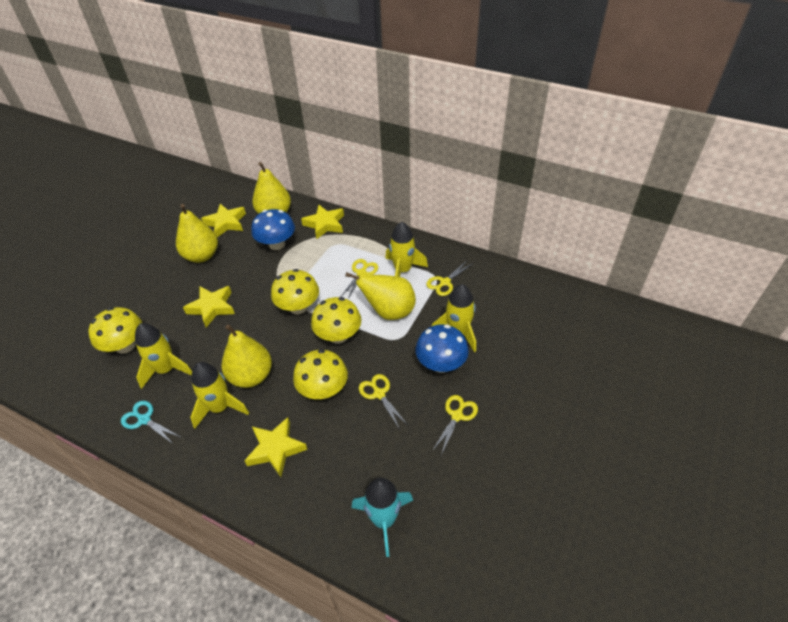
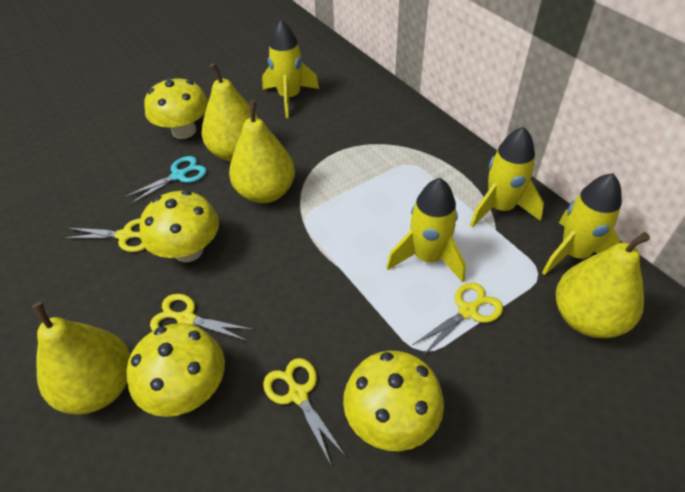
blue mushroom: 2 -> 0
turquoise rocket: 1 -> 0
yellow star: 4 -> 0

